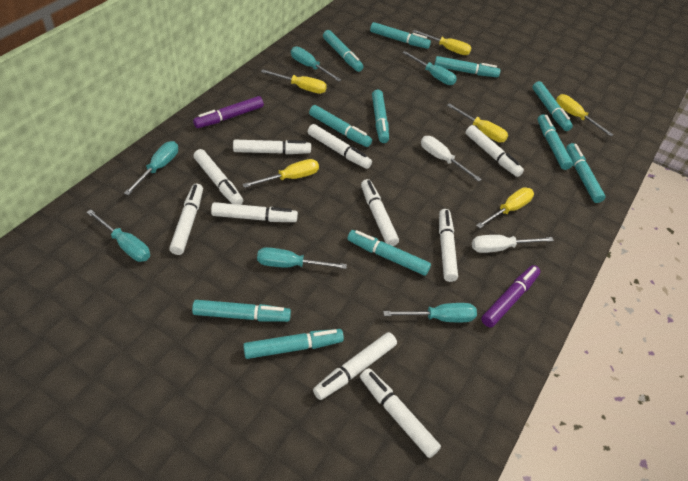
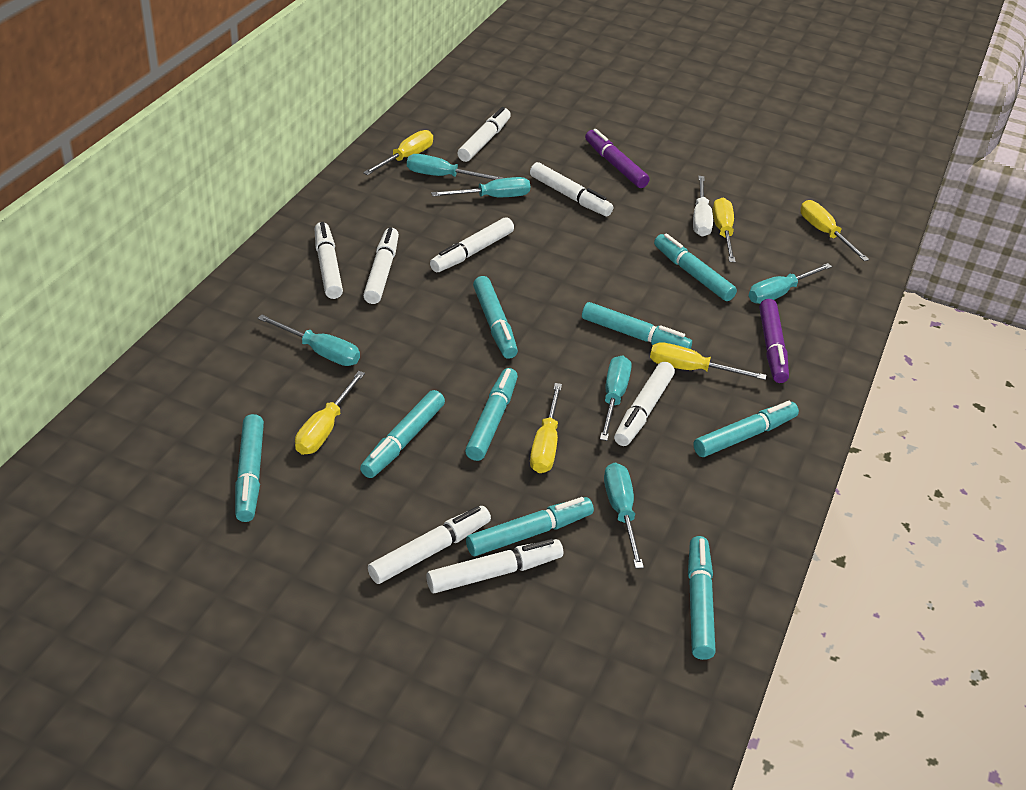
turquoise marker: 11 -> 9
white marker: 10 -> 8
white screwdriver: 2 -> 1

